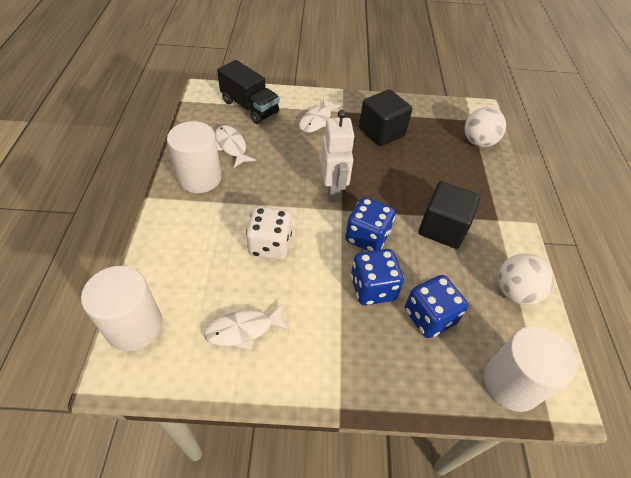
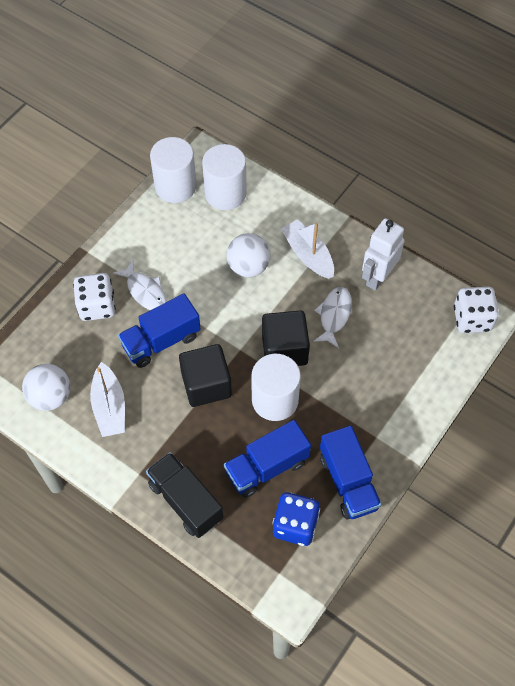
blue dice: 3 -> 1
blue truck: 0 -> 3
white boat: 0 -> 2
white dice: 1 -> 2
white fish: 3 -> 2

